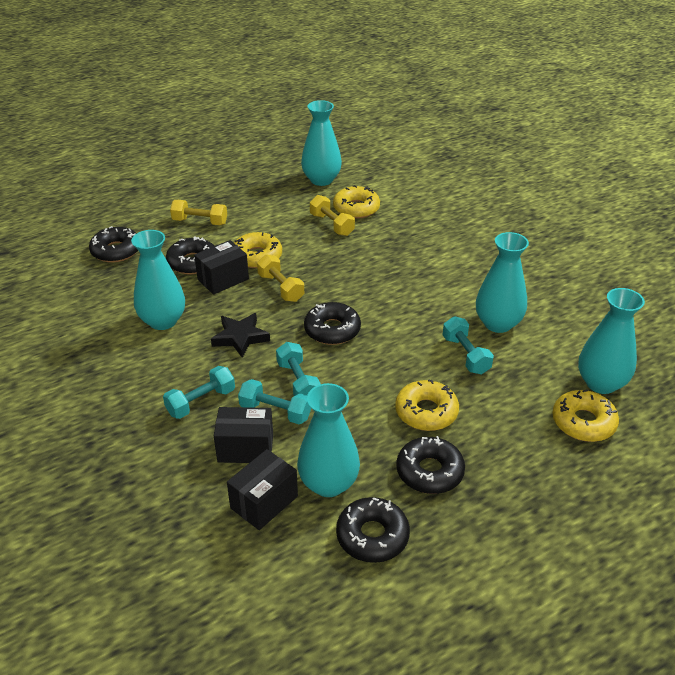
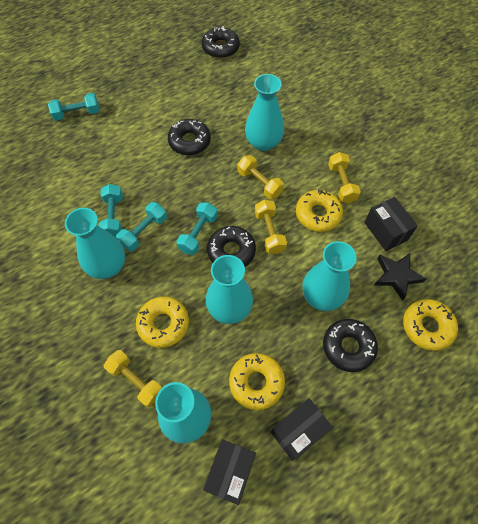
black donut: 5 -> 4
yellow dumbbell: 3 -> 4

